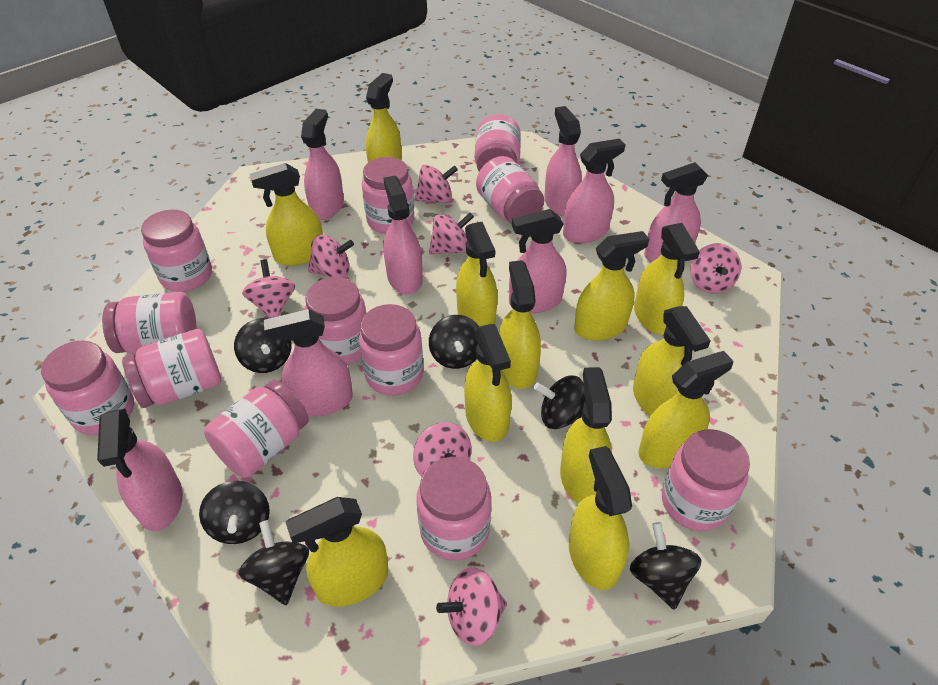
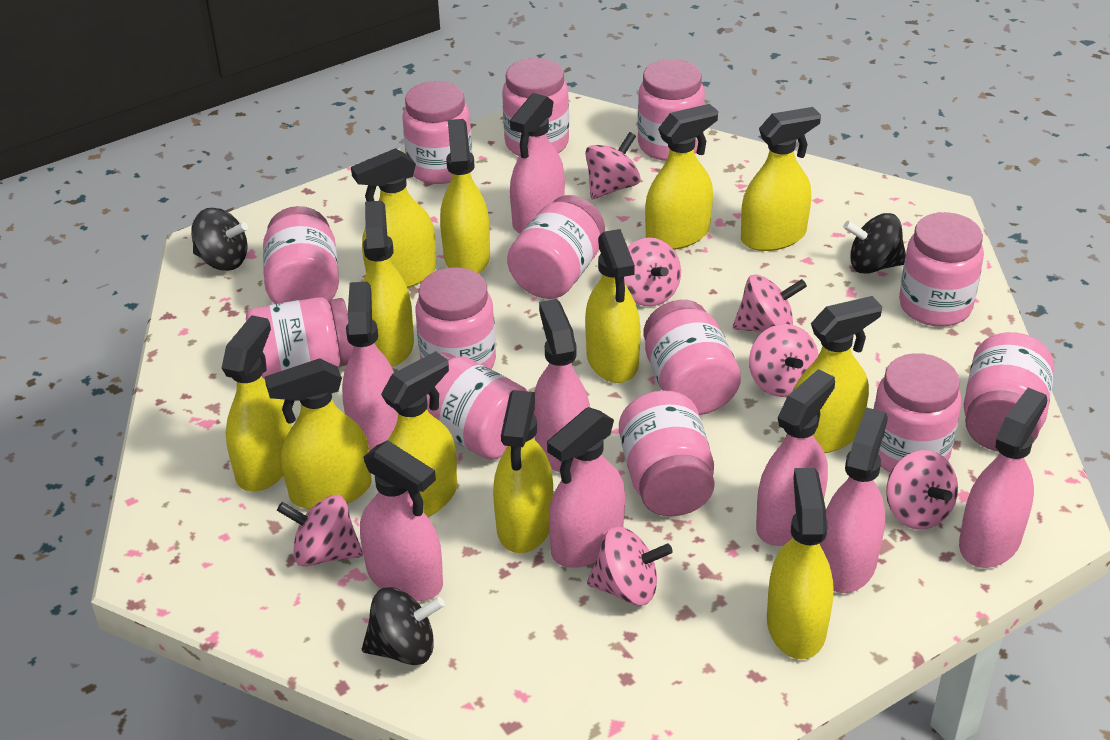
black spinning top: 6 -> 3
pink jar: 12 -> 13

